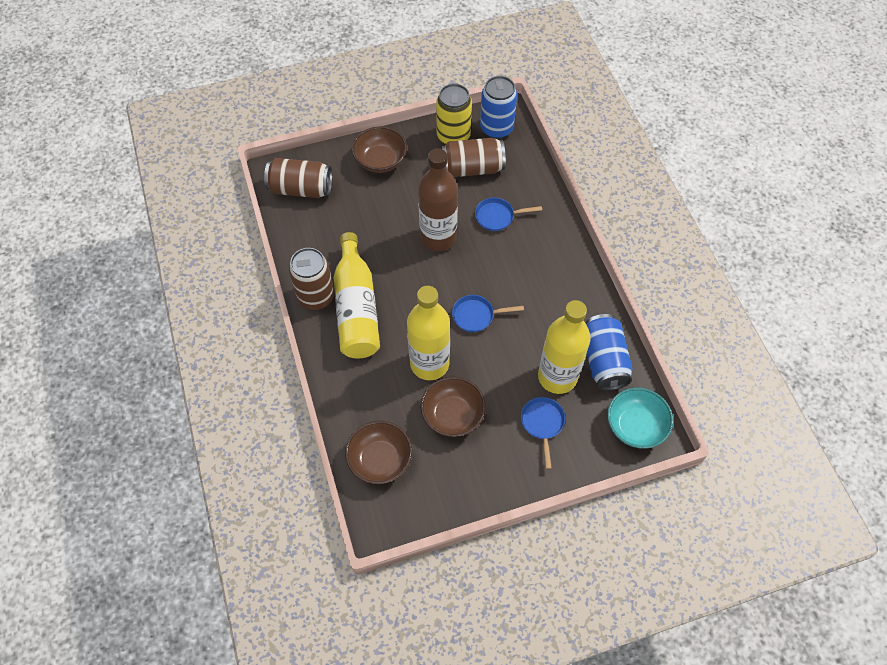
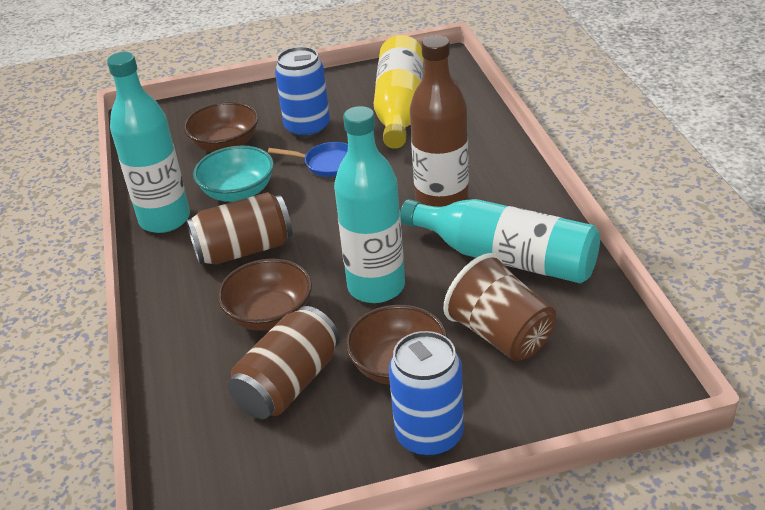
blue pan: 3 -> 1
brown can: 3 -> 2
brown cup: 0 -> 1
turquoise bottle: 0 -> 3
yellow bottle: 3 -> 1
yellow can: 1 -> 0

